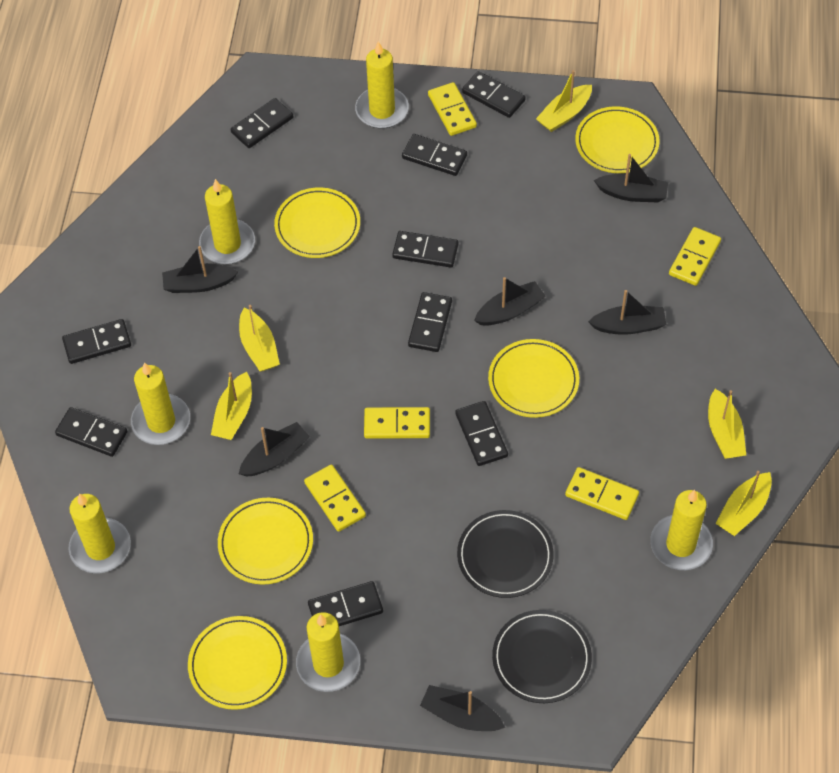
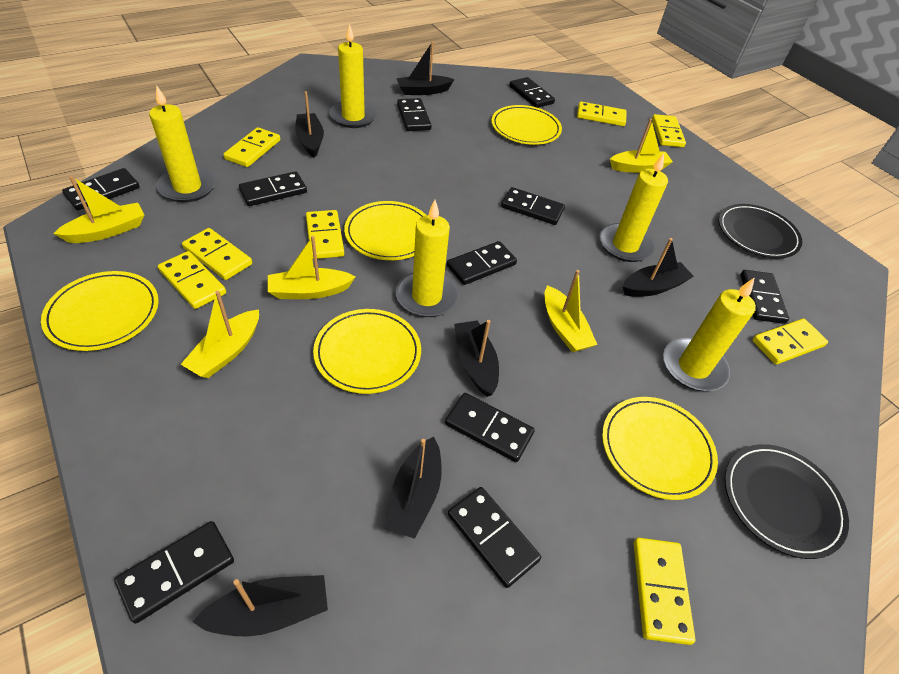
black domino: 9 -> 10
yellow candle: 6 -> 5
yellow domino: 5 -> 8

